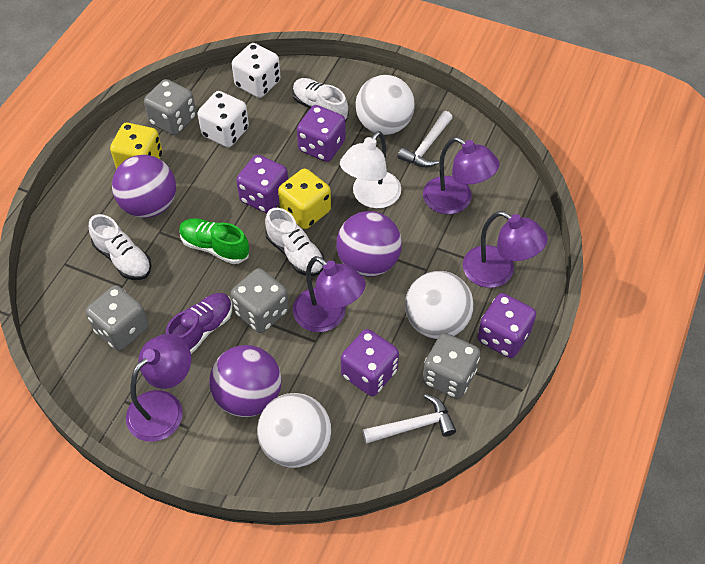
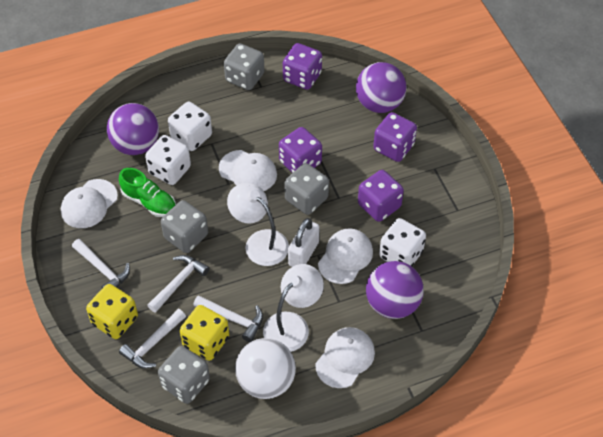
purple lamp: 4 -> 0
purple shoe: 1 -> 0
white ball: 3 -> 1
white cap: 0 -> 4
white dice: 2 -> 3
white hammer: 2 -> 4
white lamp: 1 -> 2
white padlock: 0 -> 1
white shoe: 3 -> 0

